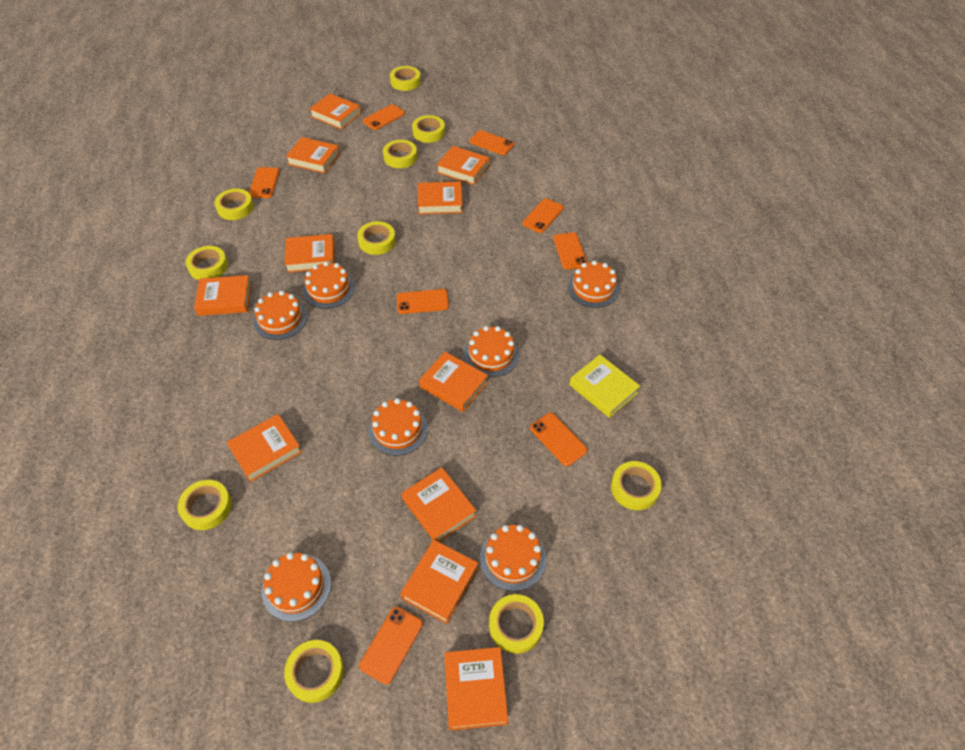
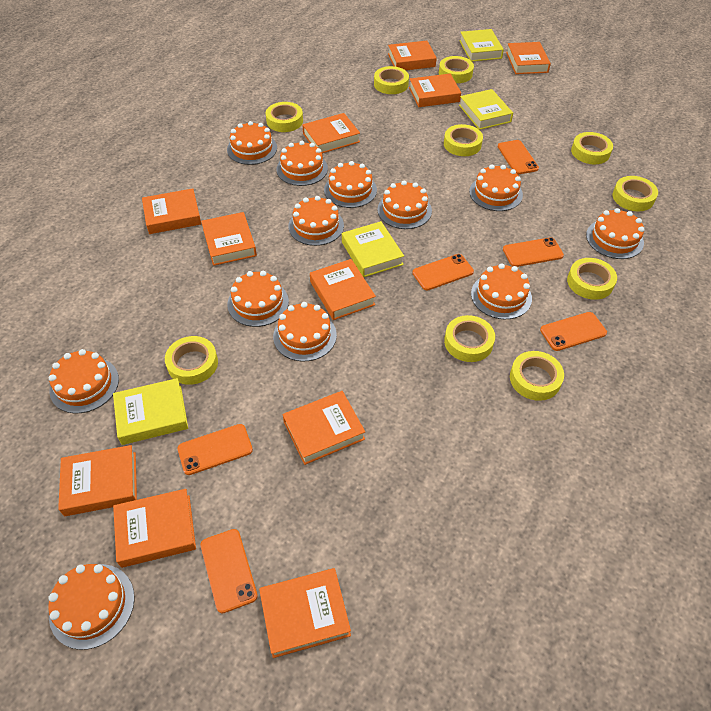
orange cake: 7 -> 12
orange phone: 8 -> 6
yellow book: 1 -> 4

